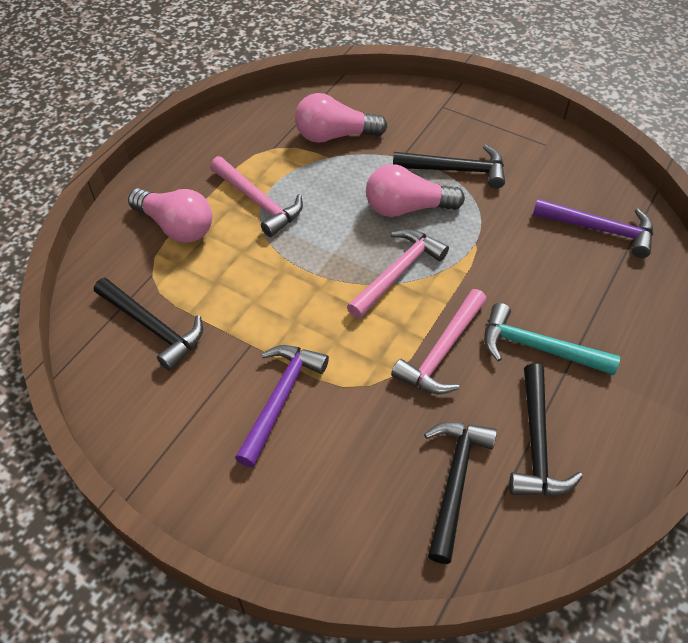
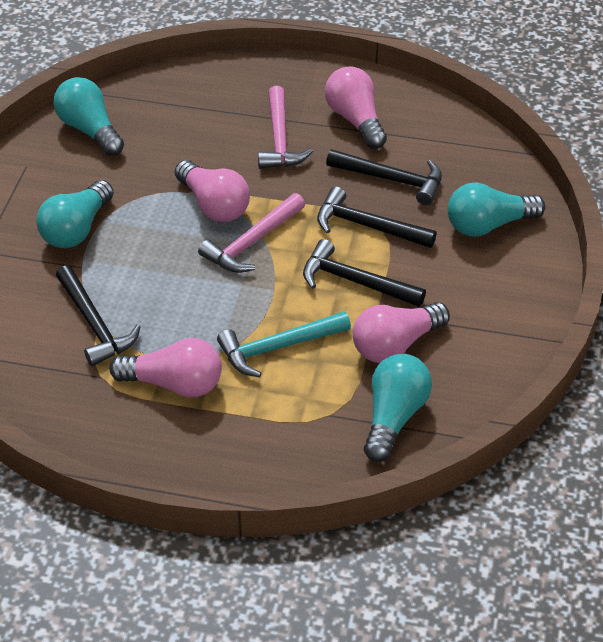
pink hammer: 3 -> 2
pink light bulb: 3 -> 4
purple hammer: 2 -> 0
turquoise light bulb: 0 -> 4

